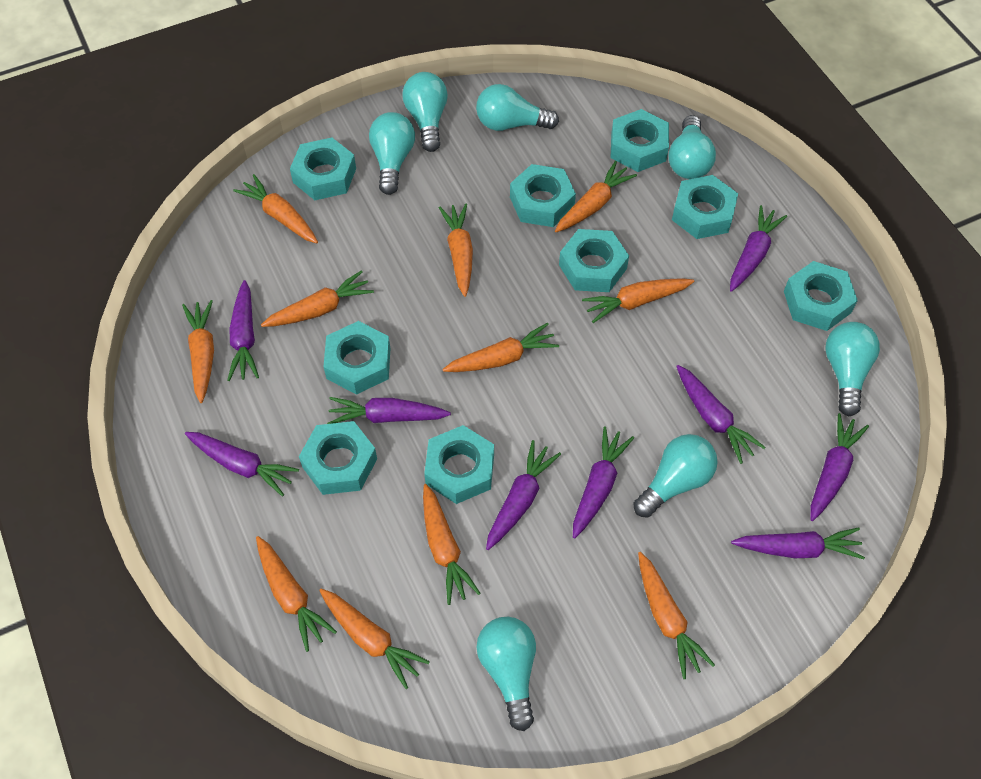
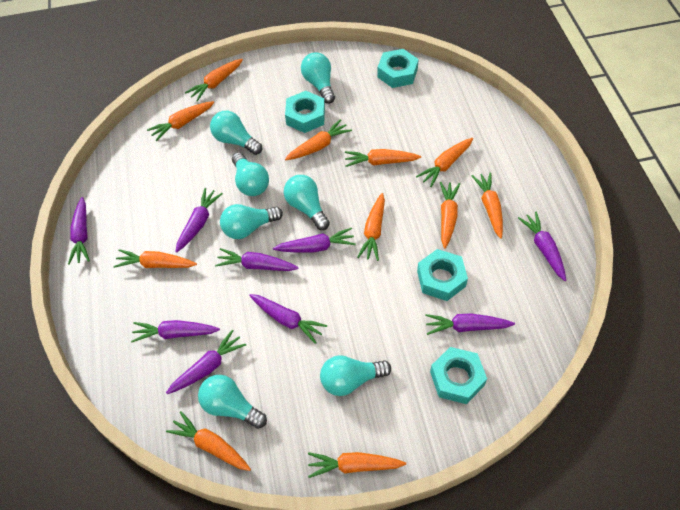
turquoise nut: 9 -> 4

